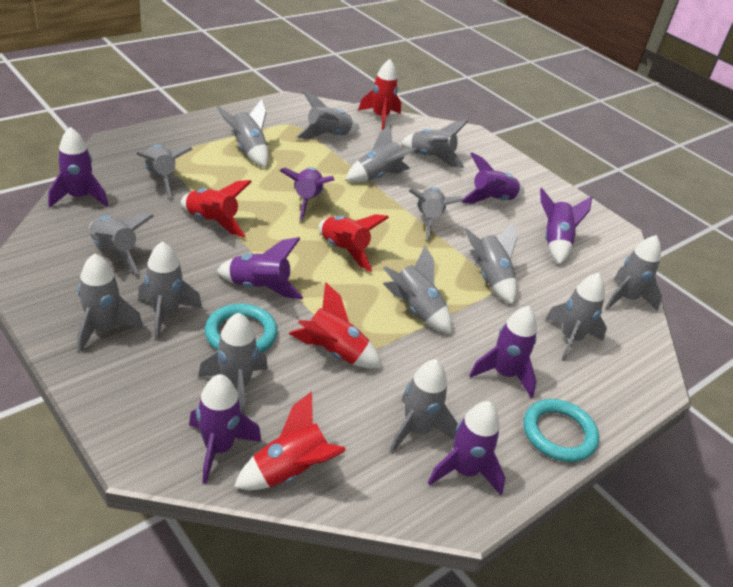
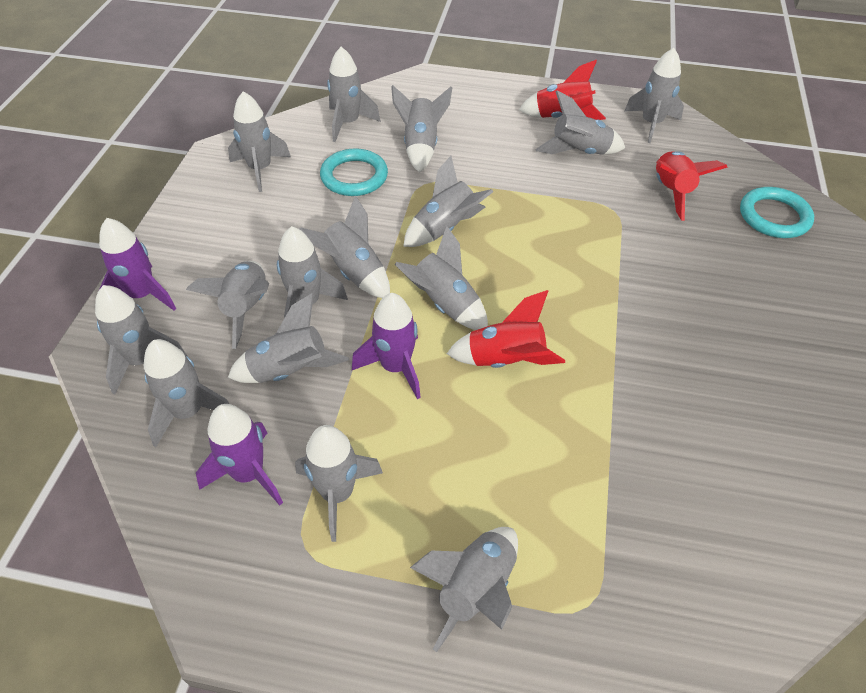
purple rocket: 8 -> 3
red rocket: 5 -> 3

